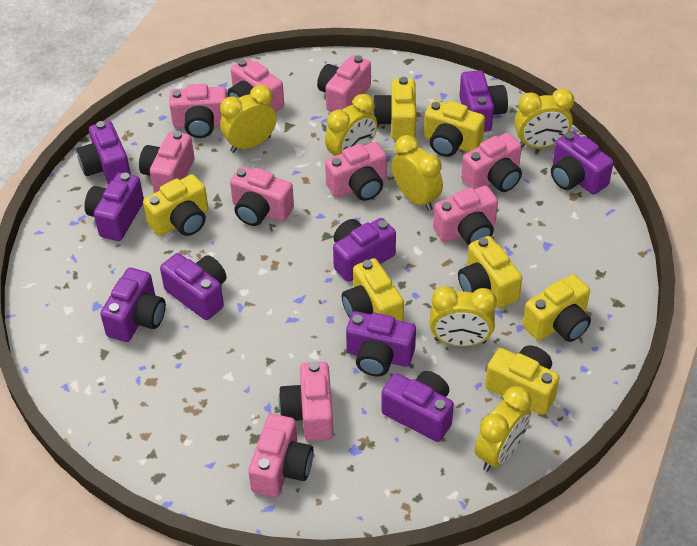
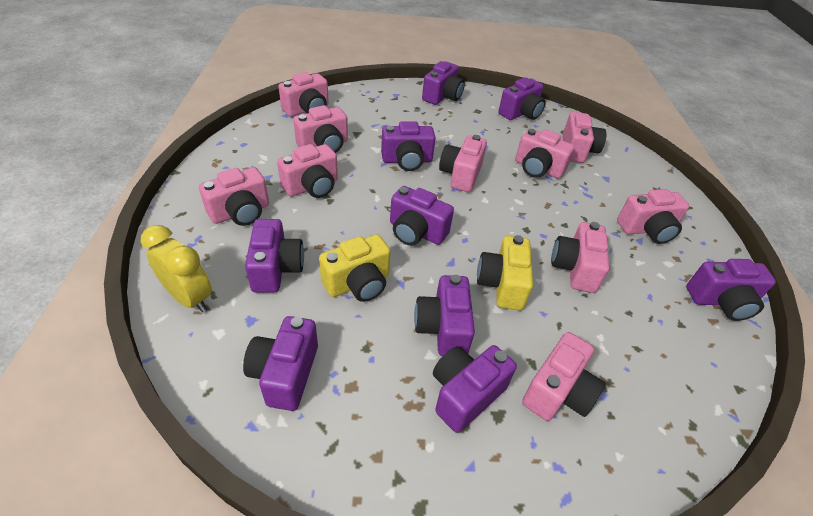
yellow camera: 7 -> 2
yellow clock: 6 -> 1

